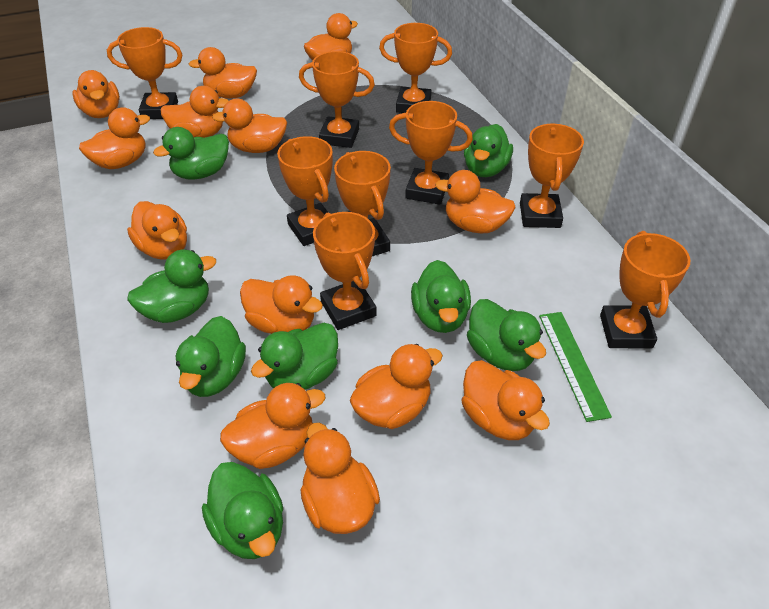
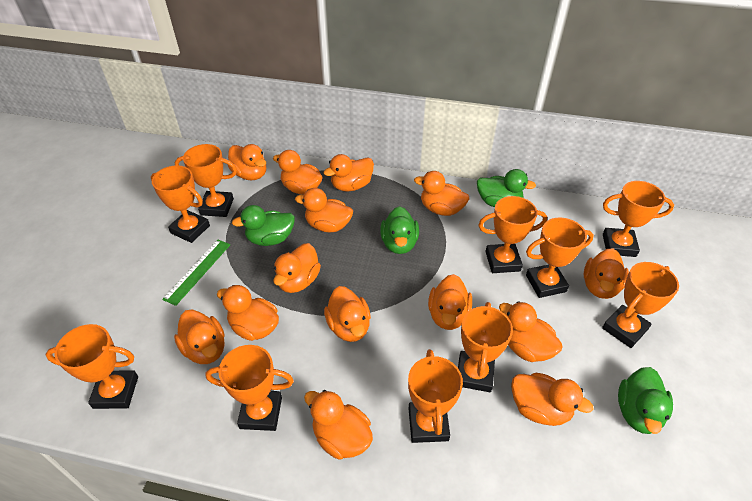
green duck: 8 -> 4
orange duck: 13 -> 14
orange trophy: 9 -> 10

